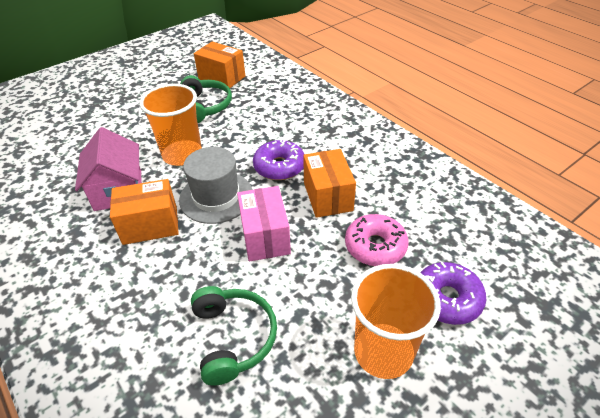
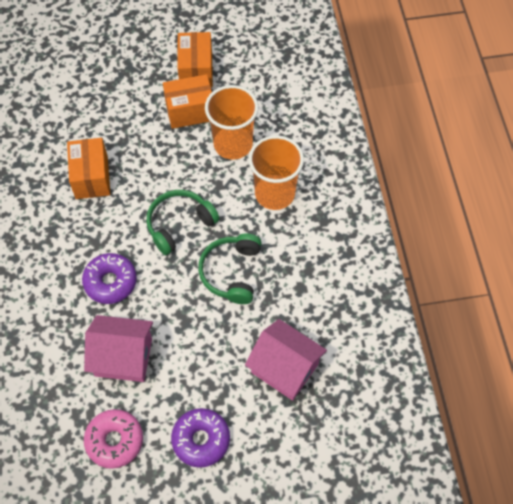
grey hat: 1 -> 0
pink box: 1 -> 0
pink house: 1 -> 2

